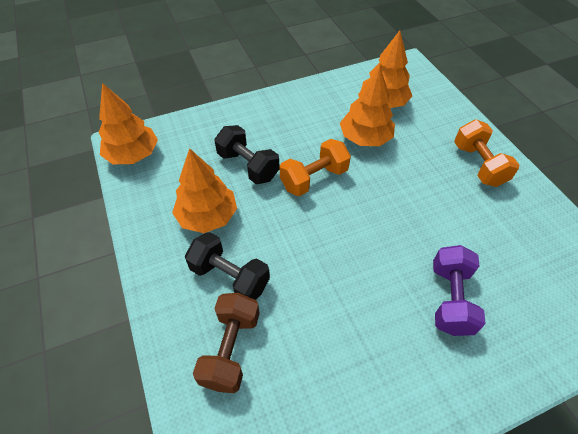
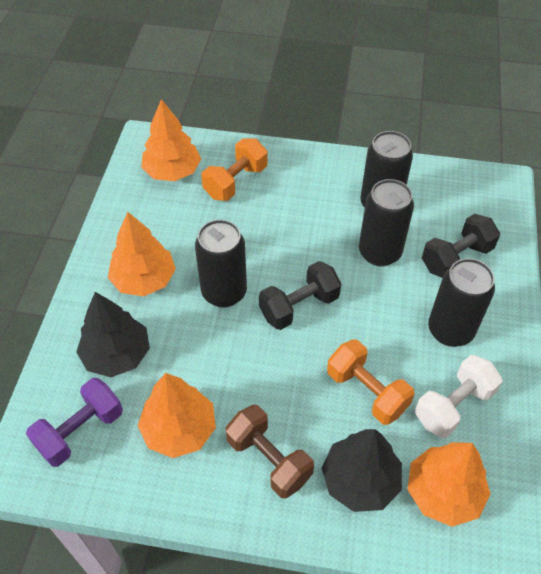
black can: 0 -> 4
black tree: 0 -> 2
white dumbbell: 0 -> 1

